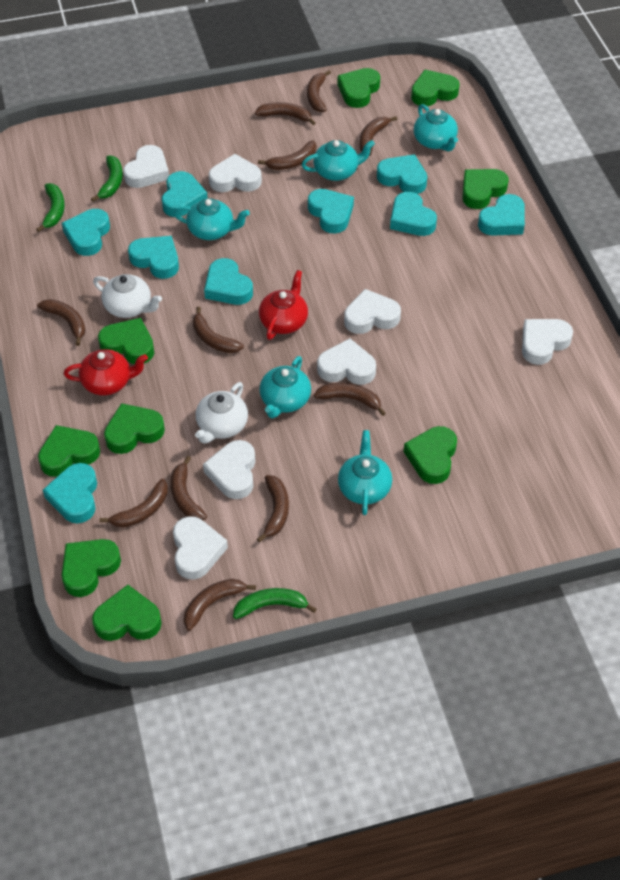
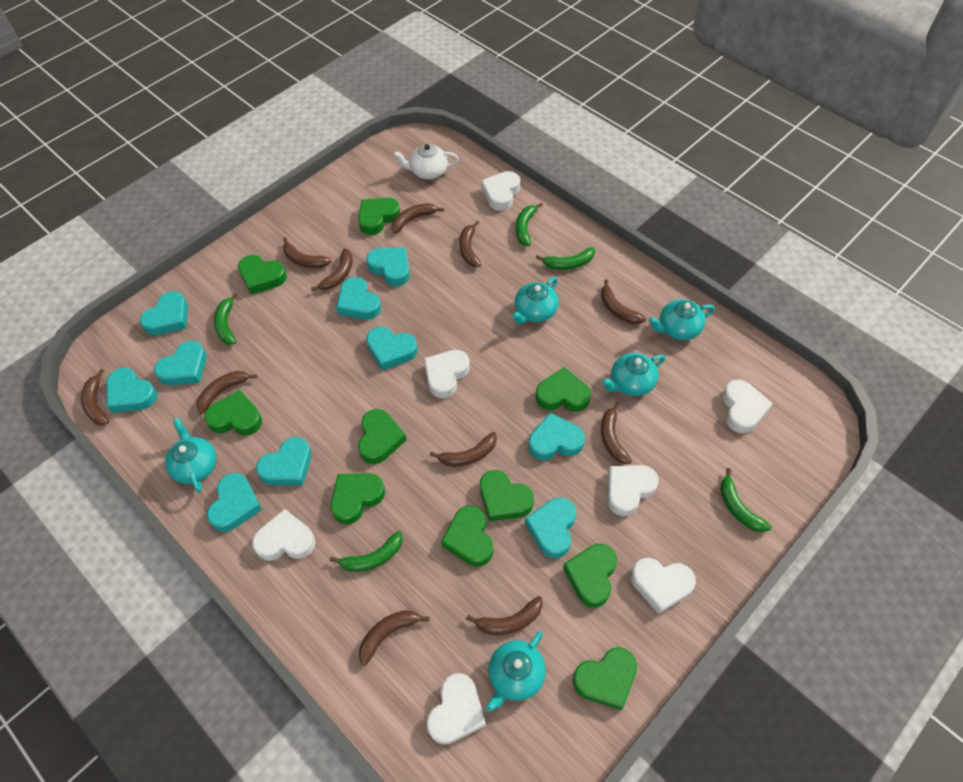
green banana: 3 -> 5
green heart: 9 -> 10
red teapot: 2 -> 0
turquoise heart: 9 -> 10
white teapot: 2 -> 1

